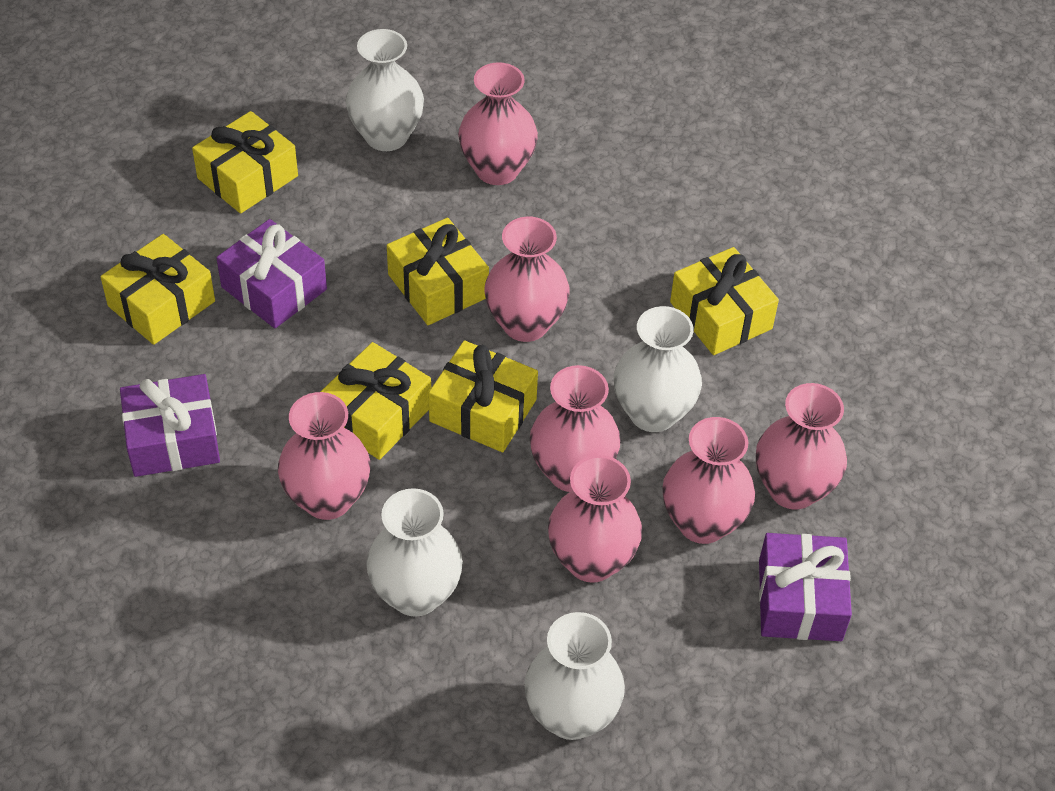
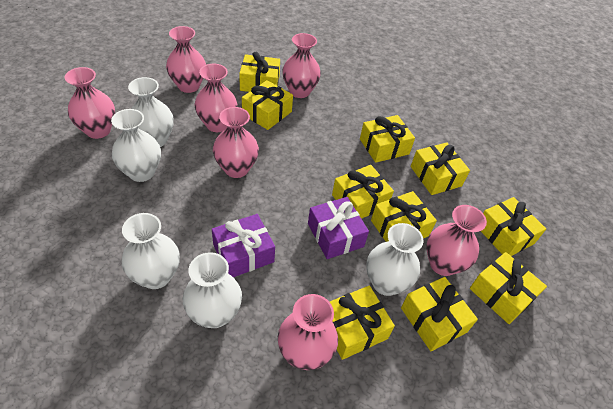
purple gift: 3 -> 2
white vase: 4 -> 5
yellow gift: 6 -> 10

